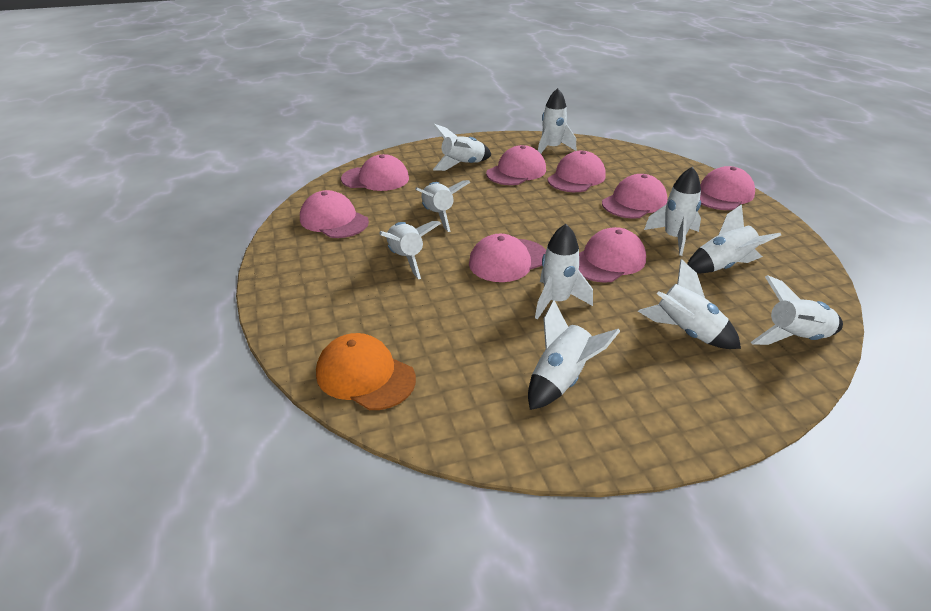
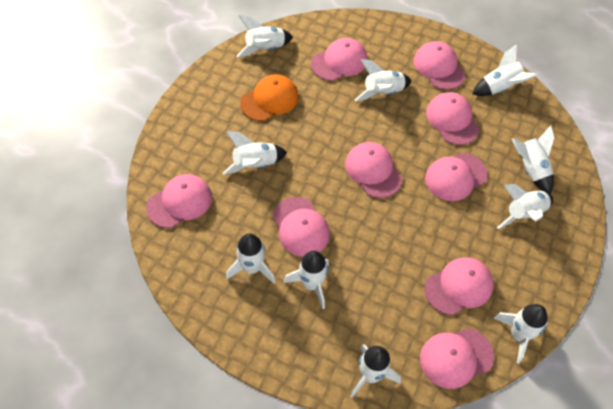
pink cap: 8 -> 9

